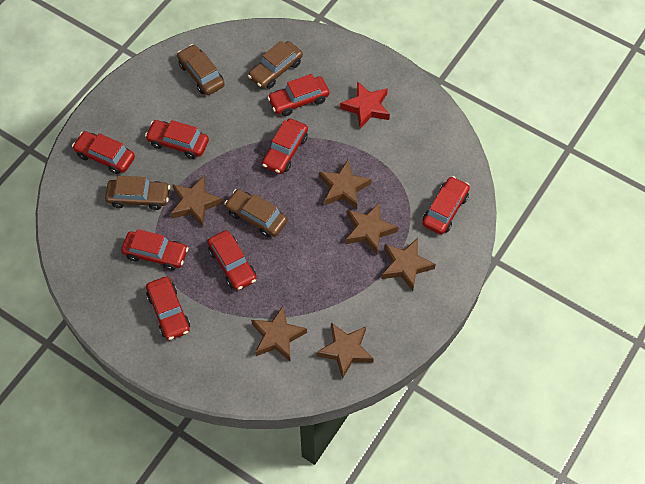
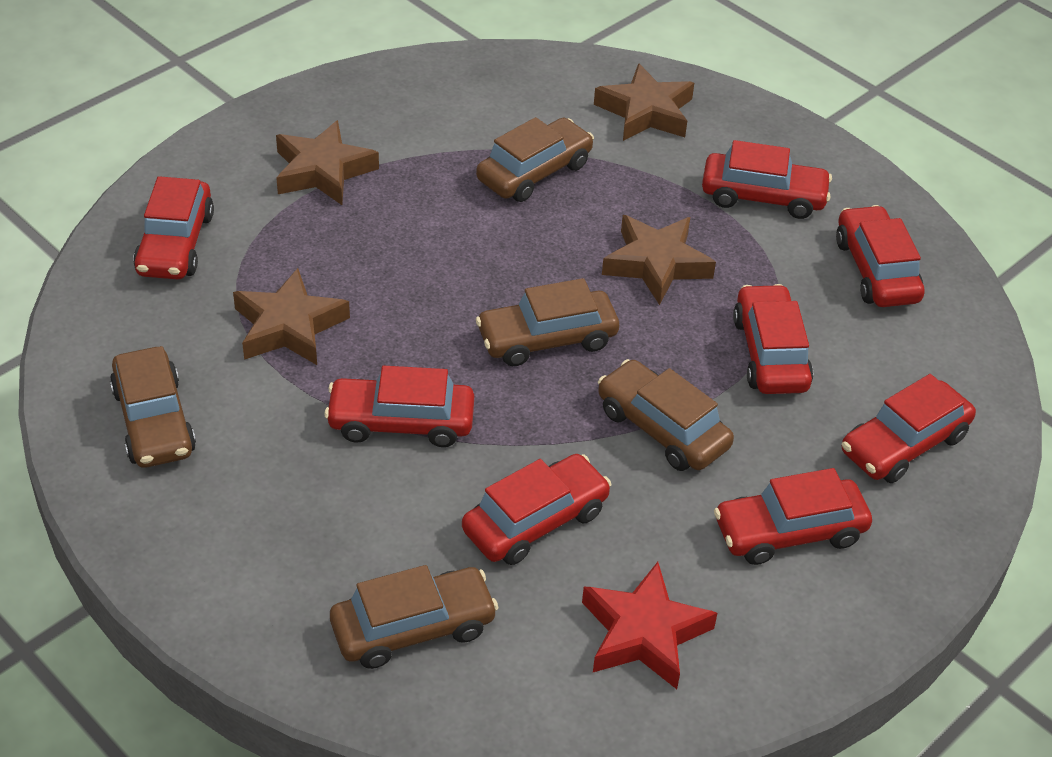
brown car: 4 -> 5
brown star: 6 -> 4

